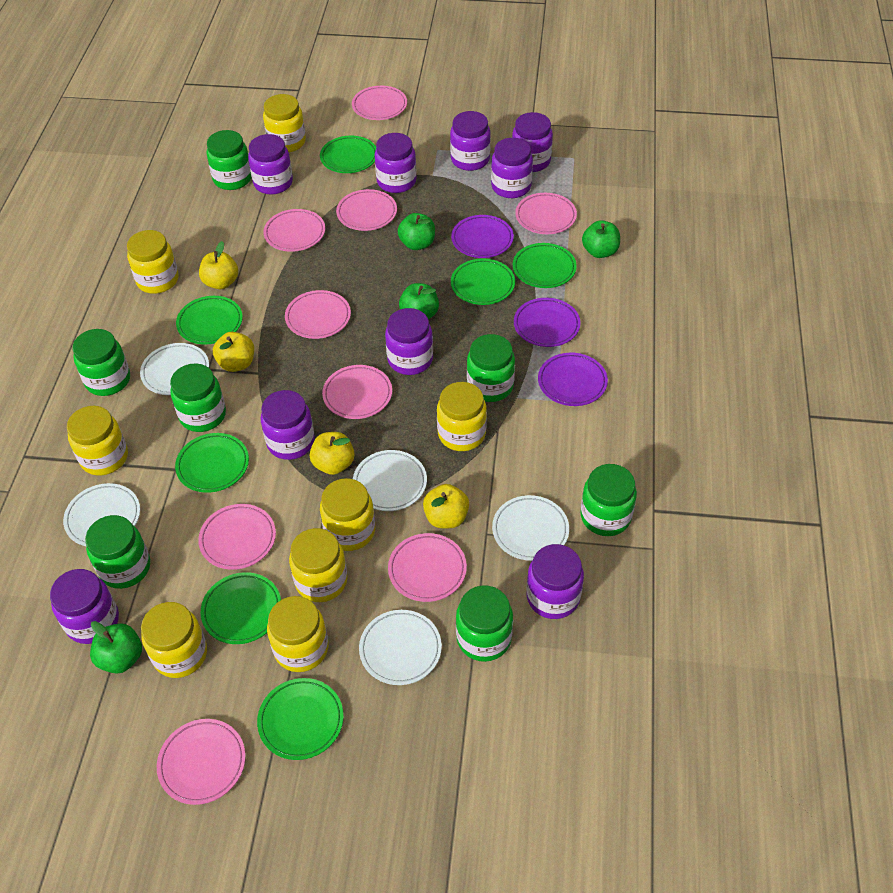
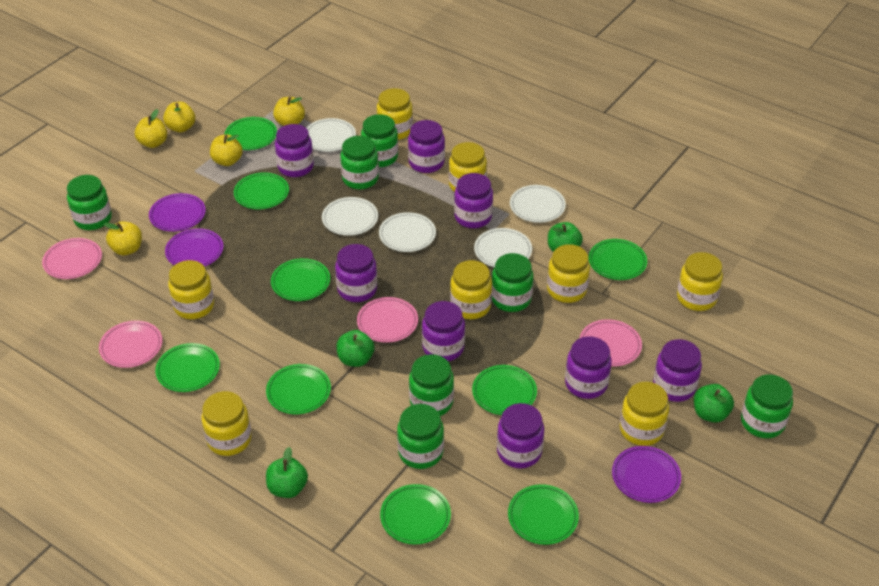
green plate: 7 -> 9
pink plate: 9 -> 4
purple jar: 9 -> 8
yellow apple: 4 -> 5

